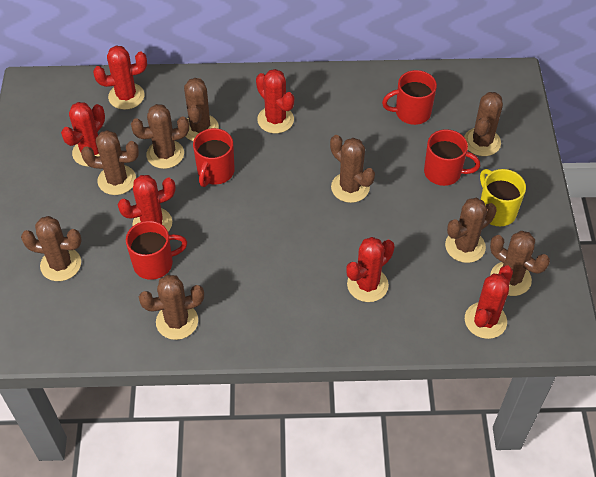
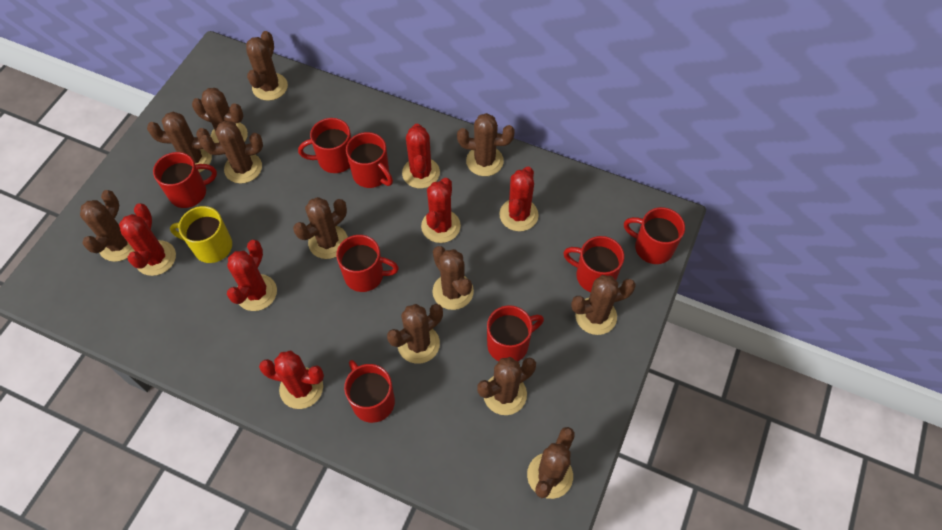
brown cactus: 9 -> 12
red mug: 4 -> 8

